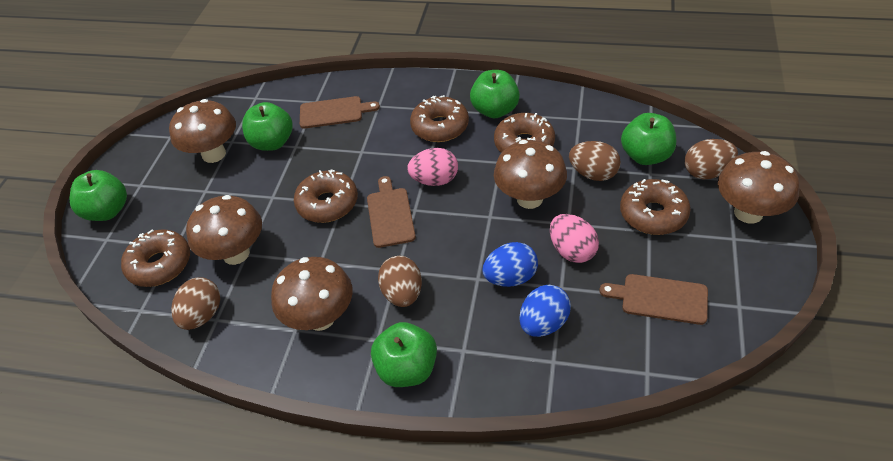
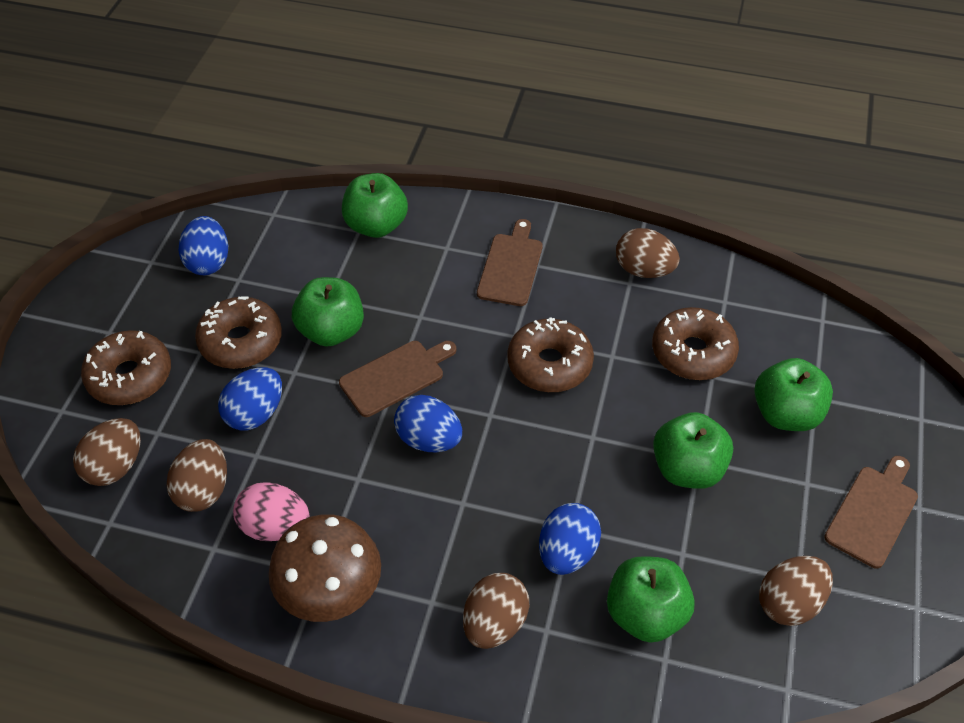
blue egg: 2 -> 4
brown donut: 5 -> 4
brown egg: 4 -> 5
brown mushroom: 5 -> 1
pink egg: 2 -> 1

